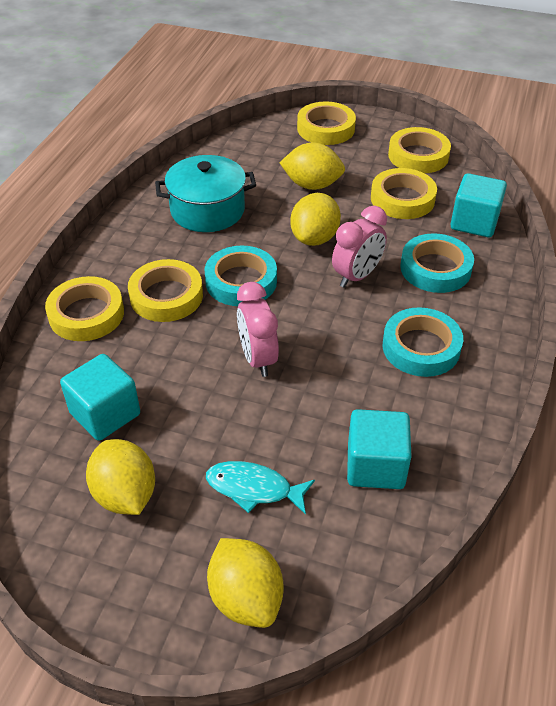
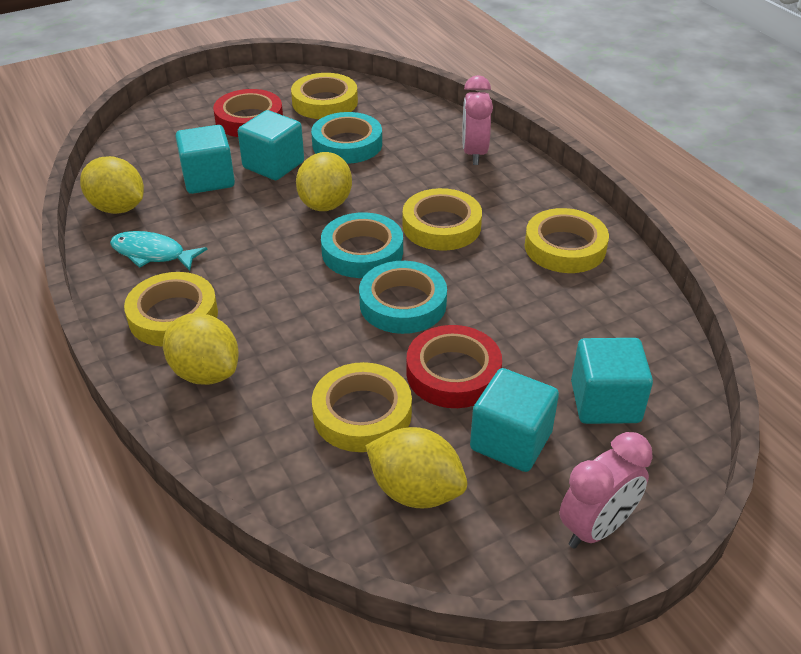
red tape: 0 -> 2
turquoise cube: 3 -> 4
turquoise pot: 1 -> 0

